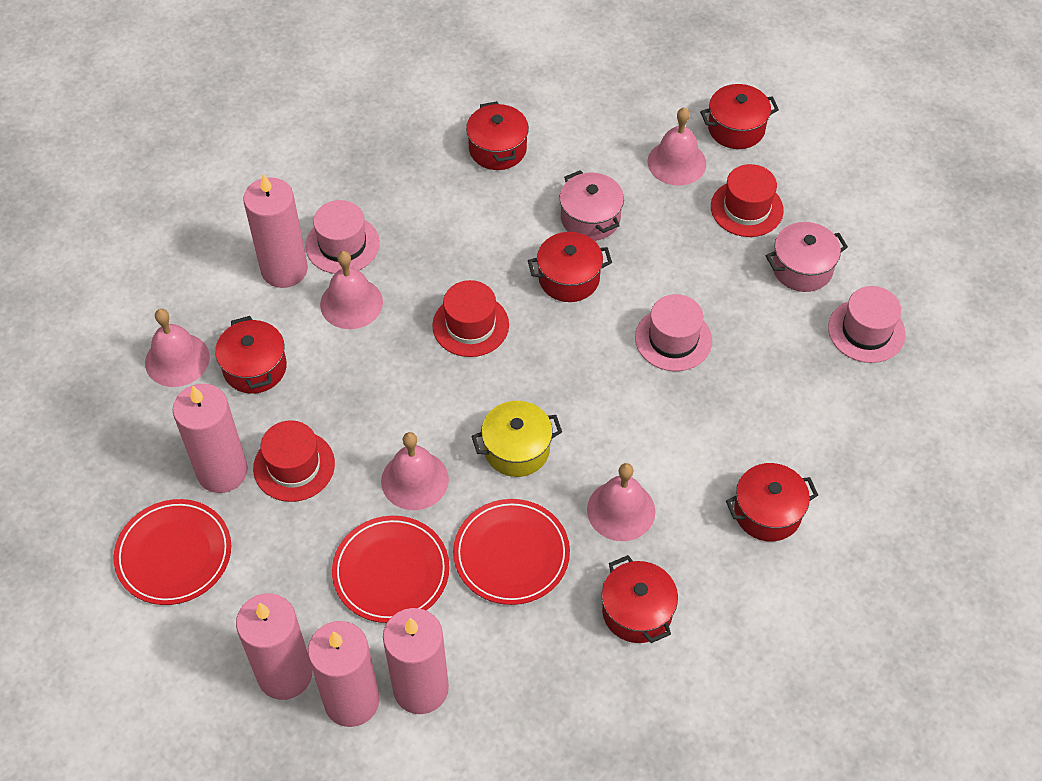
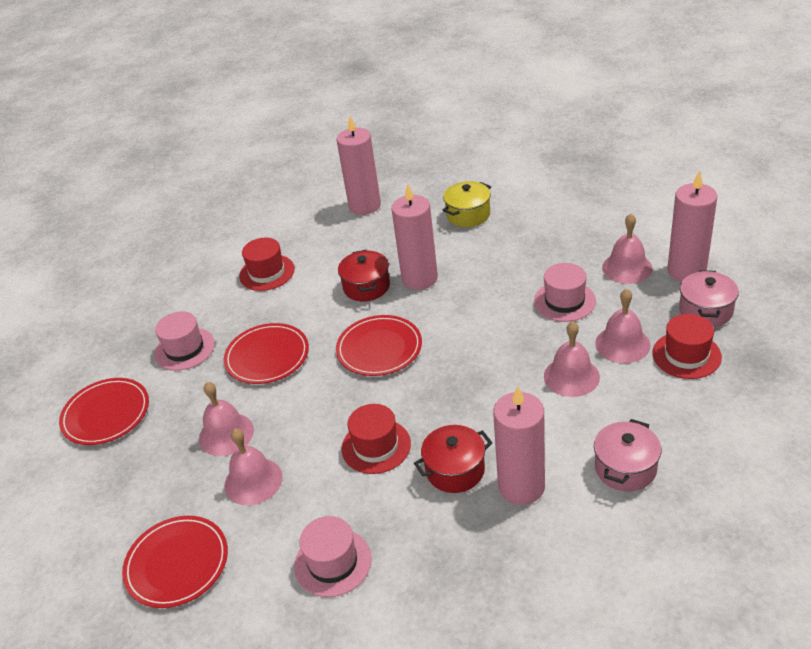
pink candle: 5 -> 4
red plate: 3 -> 4
red pot: 6 -> 2

